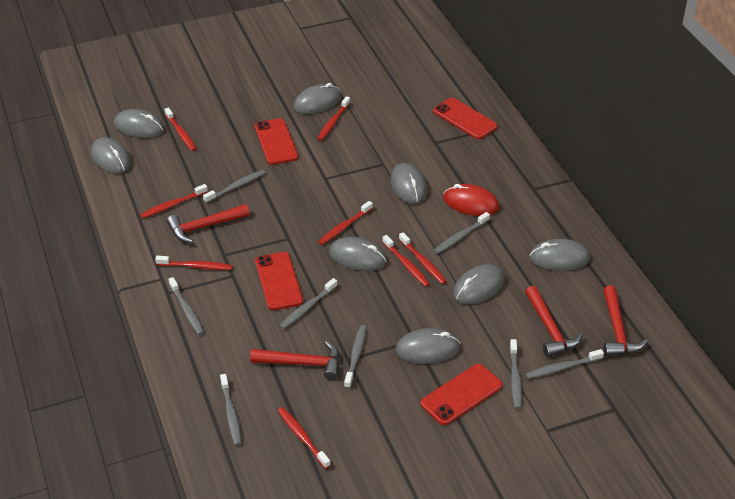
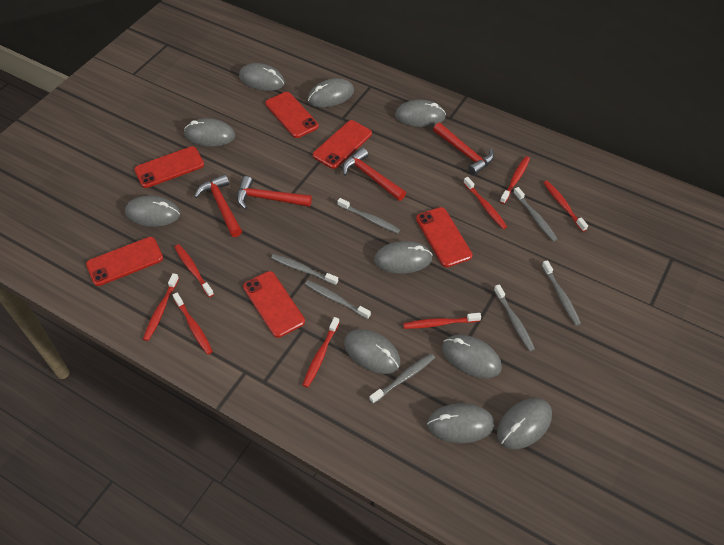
grey mouse: 8 -> 10
grey toothbrush: 8 -> 7
red mouse: 1 -> 0
red phone: 4 -> 6

